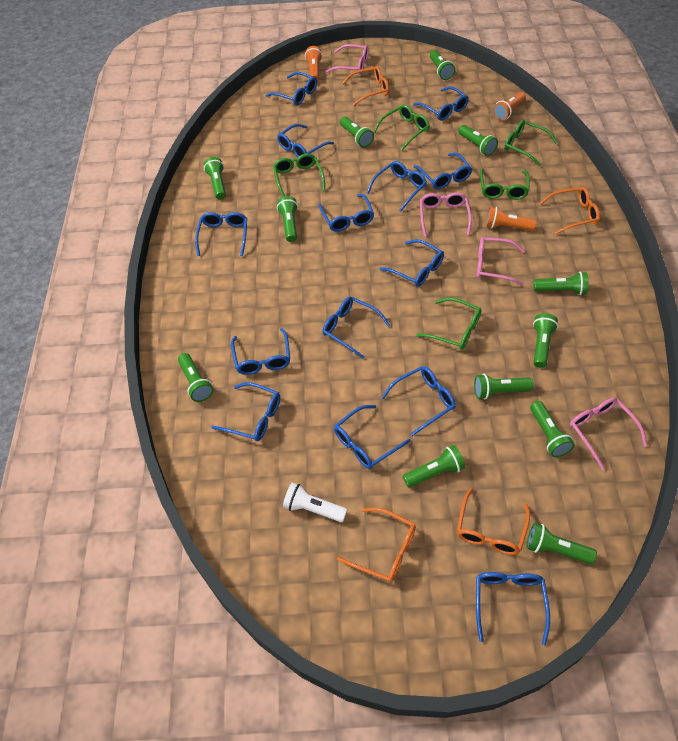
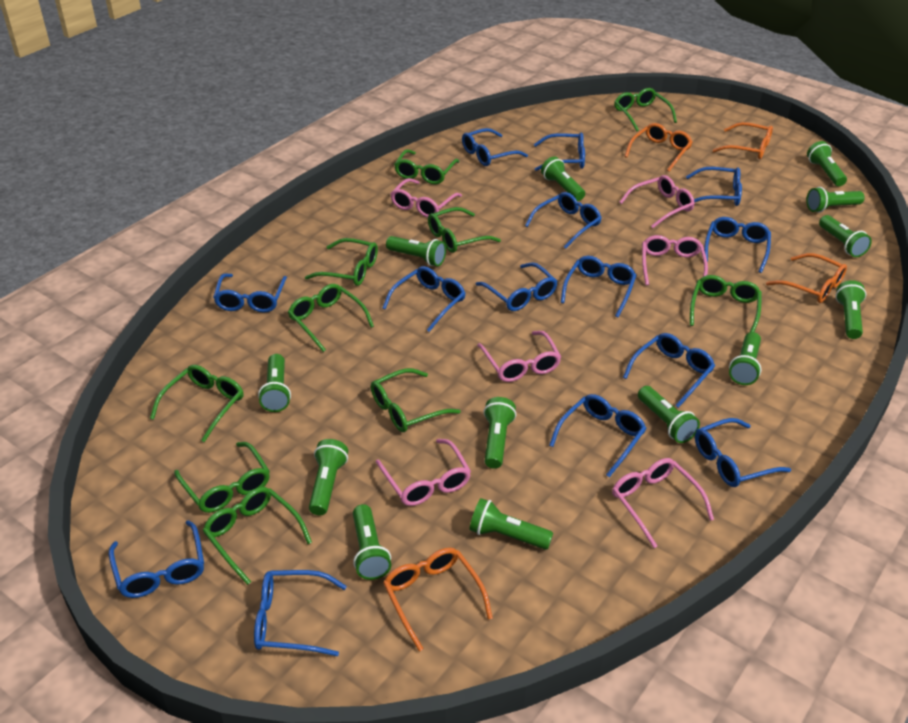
green flashlight: 12 -> 13
green glasses: 5 -> 10
orange flashlight: 3 -> 0
pink glasses: 4 -> 6
white flashlight: 1 -> 0

